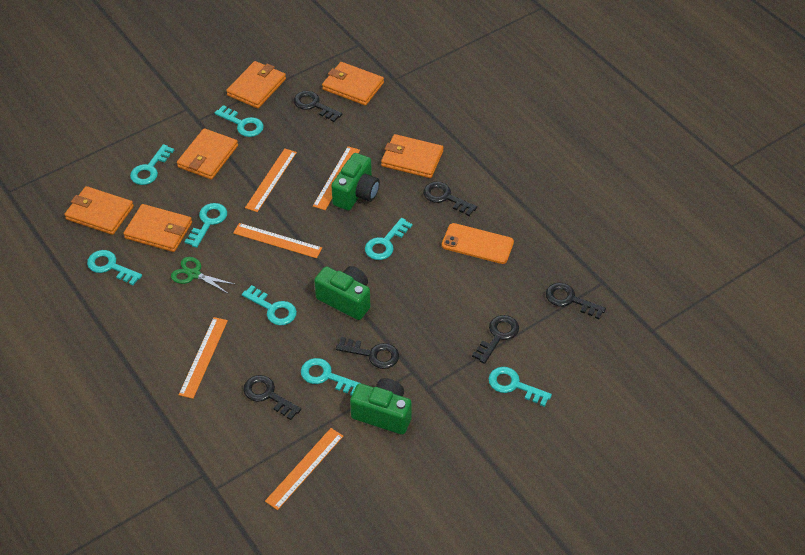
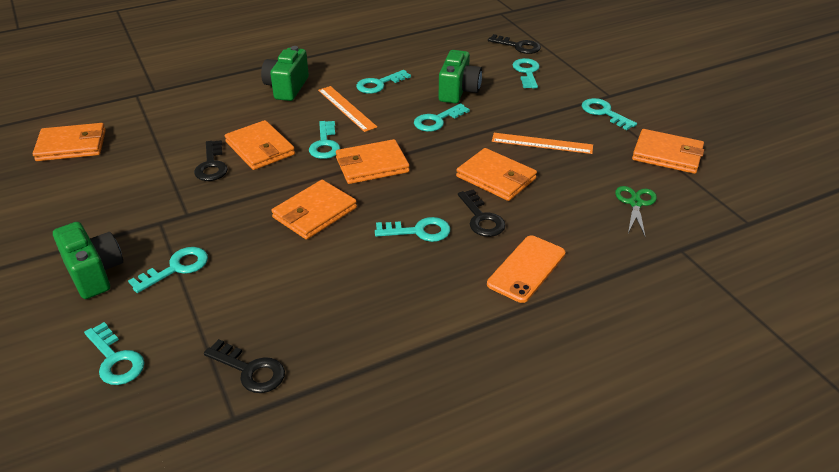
black key: 6 -> 4
orange ruler: 5 -> 2

